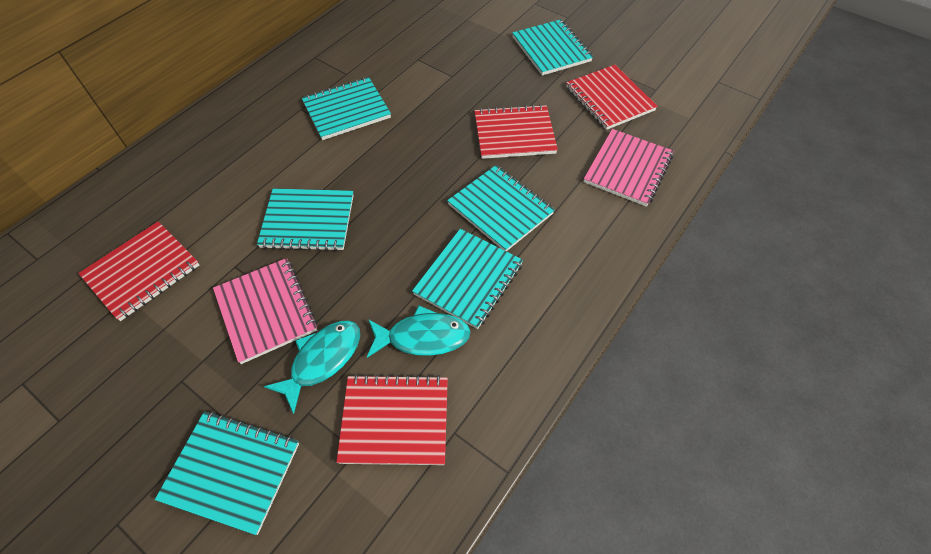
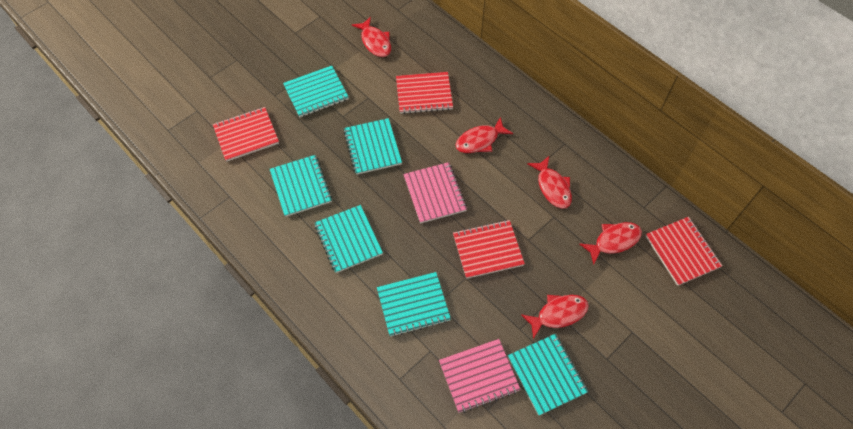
red fish: 0 -> 5
turquoise fish: 2 -> 0

